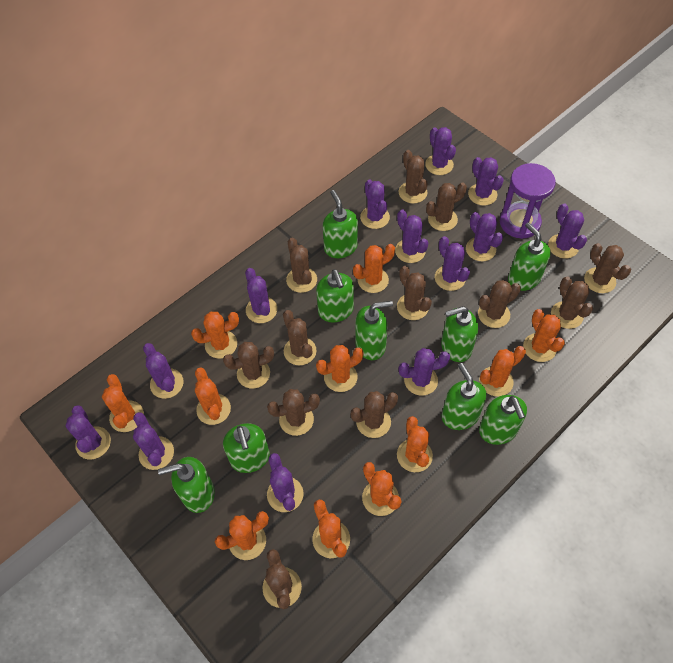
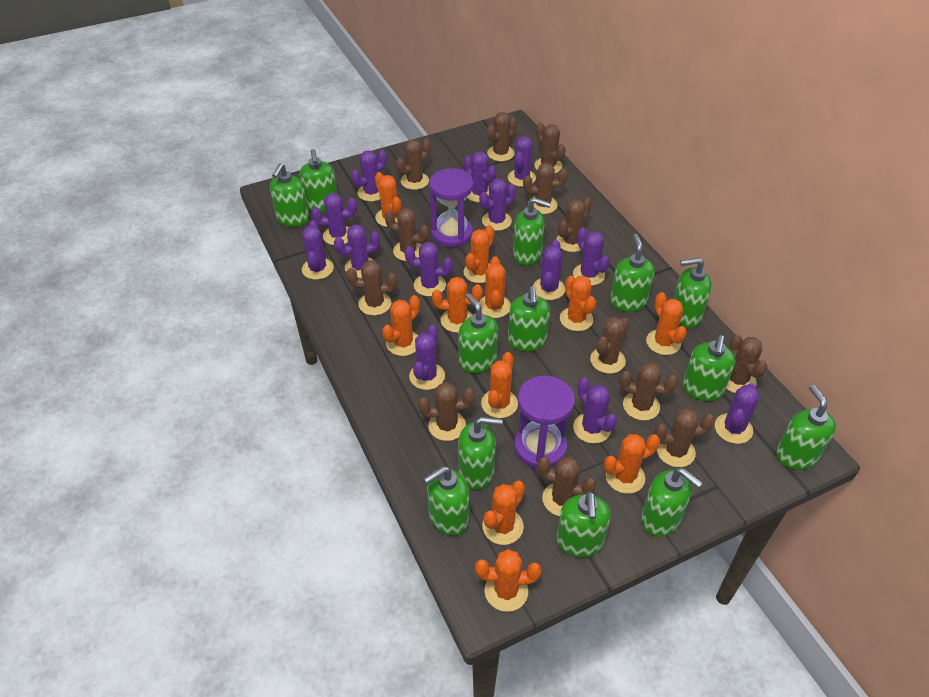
brown cactus: 12 -> 13
green soap dispenser: 9 -> 13
purple hourglass: 1 -> 2

